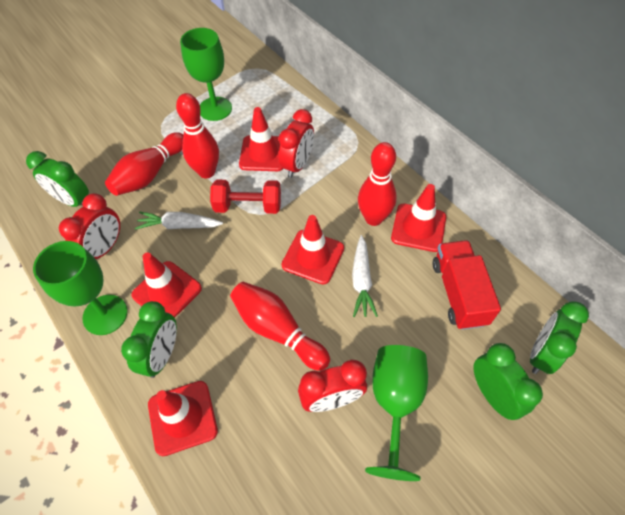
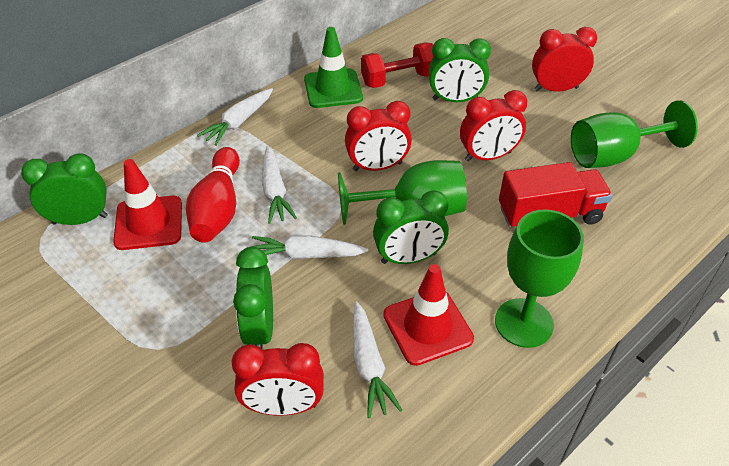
green traffic cone: 0 -> 1
red bowling pin: 4 -> 1
red clock: 3 -> 4
red traffic cone: 5 -> 2
white carrot: 2 -> 4

